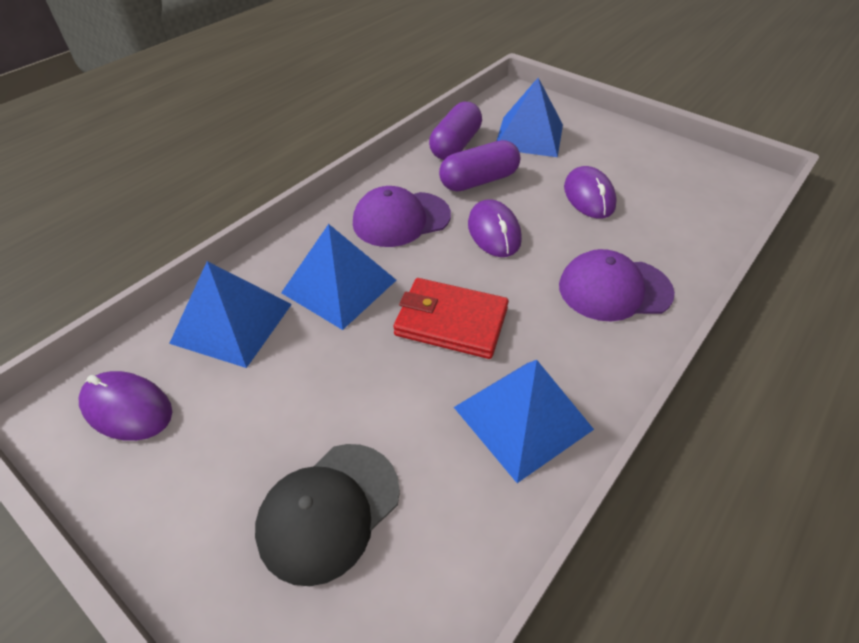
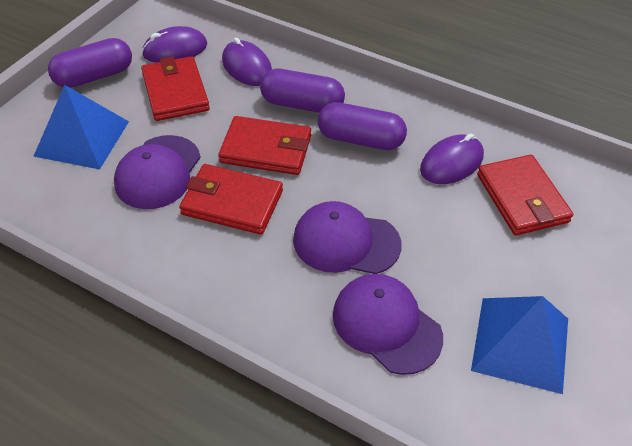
black cap: 1 -> 0
blue pyramid: 4 -> 2
purple cap: 2 -> 3
purple capsule: 2 -> 3
red wallet: 1 -> 4

